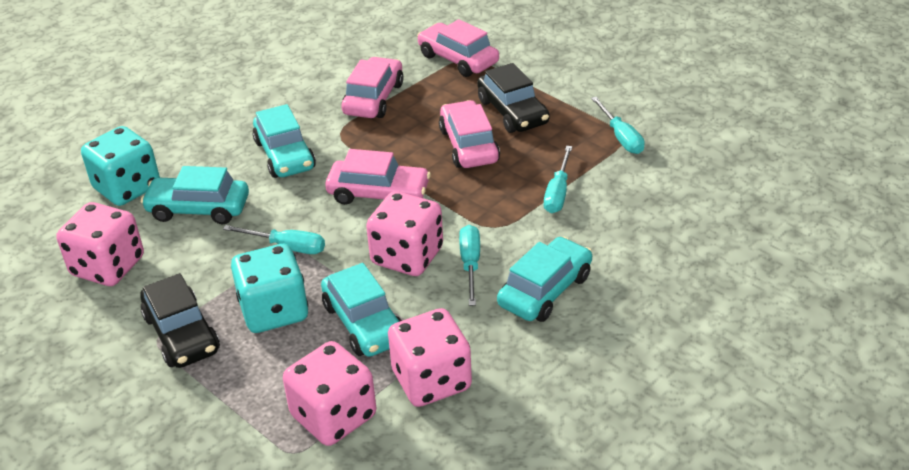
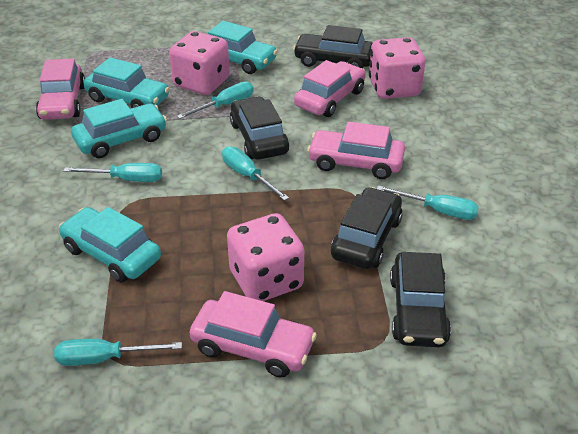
black car: 2 -> 4
pink dice: 4 -> 3
turquoise dice: 2 -> 0
turquoise screwdriver: 4 -> 5

